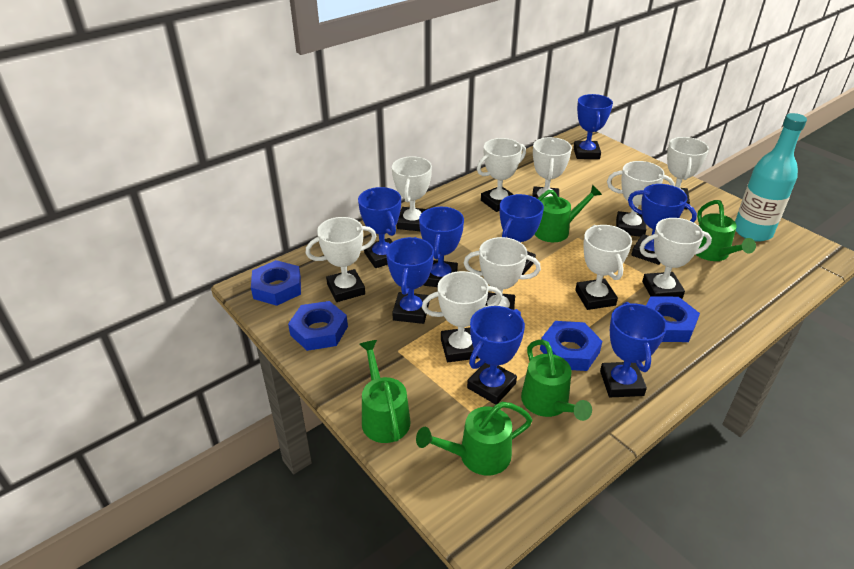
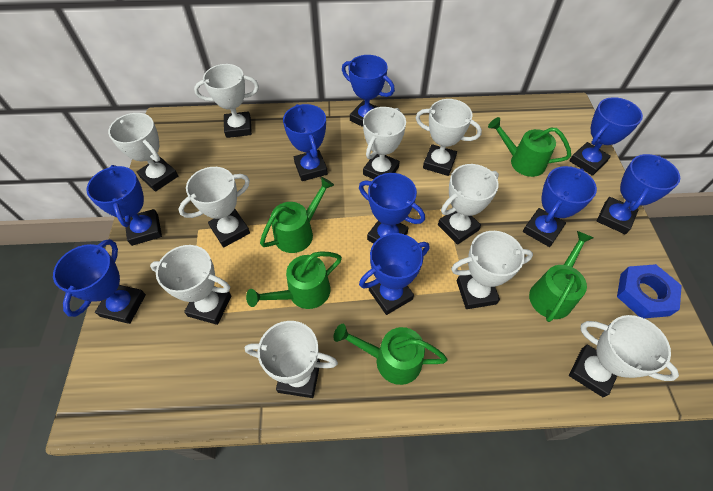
blue nut: 4 -> 1
blue trophy: 8 -> 9
turquoise bottle: 1 -> 0

